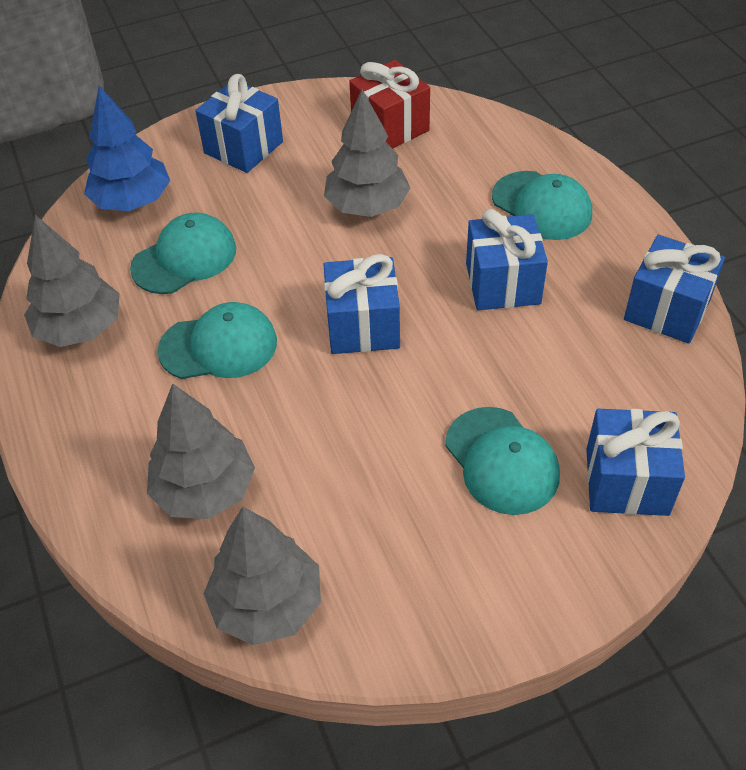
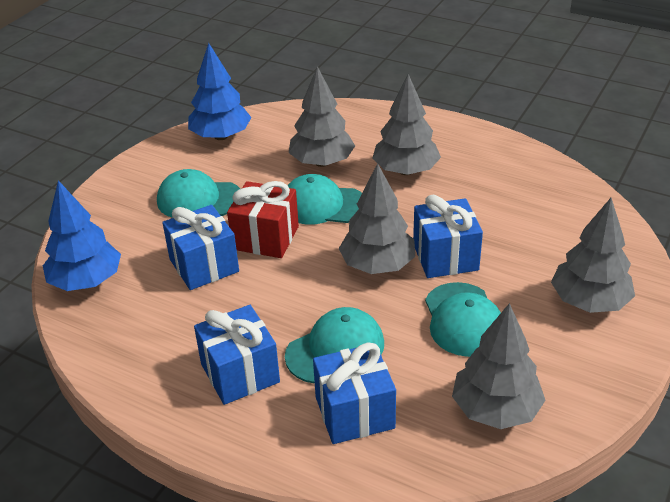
blue gift: 5 -> 4
blue tree: 1 -> 2
grey tree: 4 -> 5

